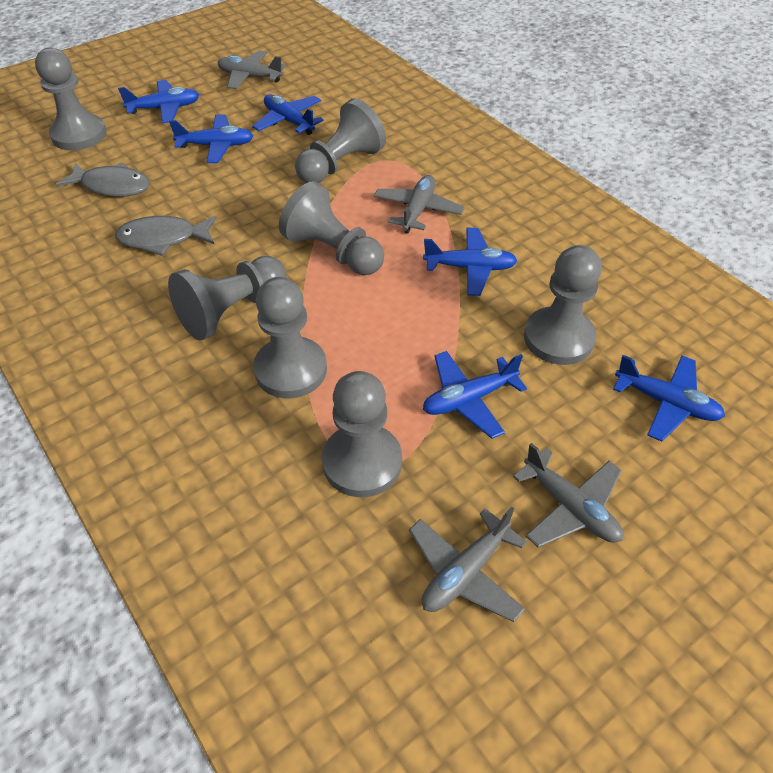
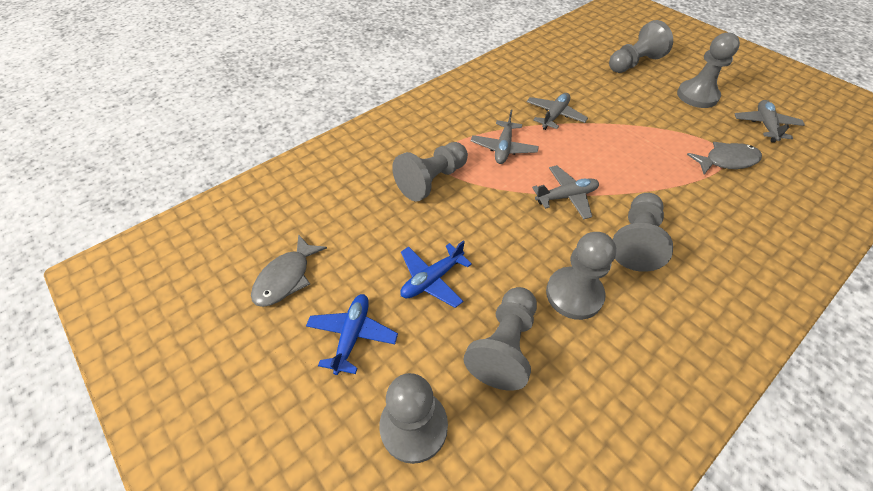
blue plane: 6 -> 2

